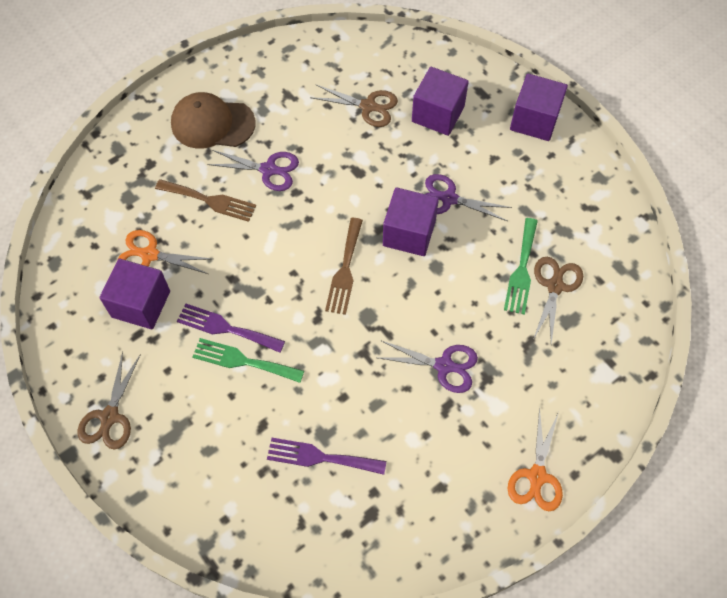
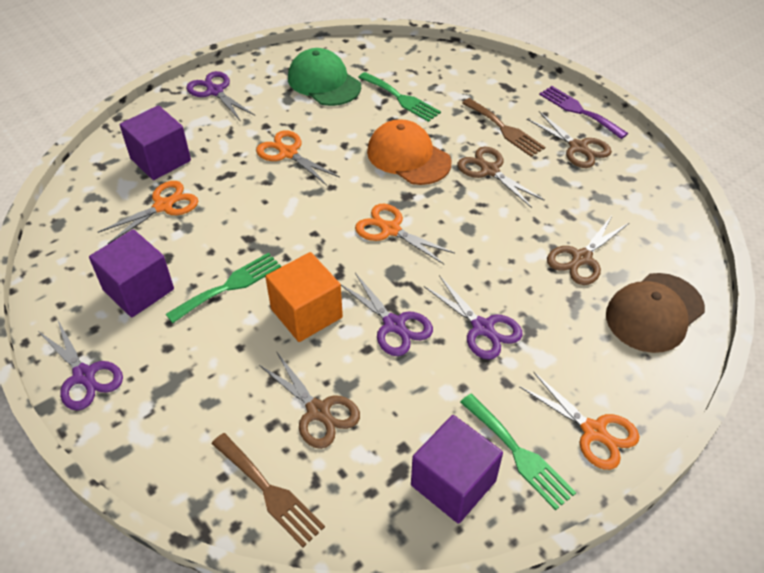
brown scissors: 3 -> 4
green cap: 0 -> 1
green fork: 2 -> 3
orange cap: 0 -> 1
orange cube: 0 -> 1
orange scissors: 2 -> 4
purple cube: 4 -> 3
purple fork: 2 -> 1
purple scissors: 3 -> 4

